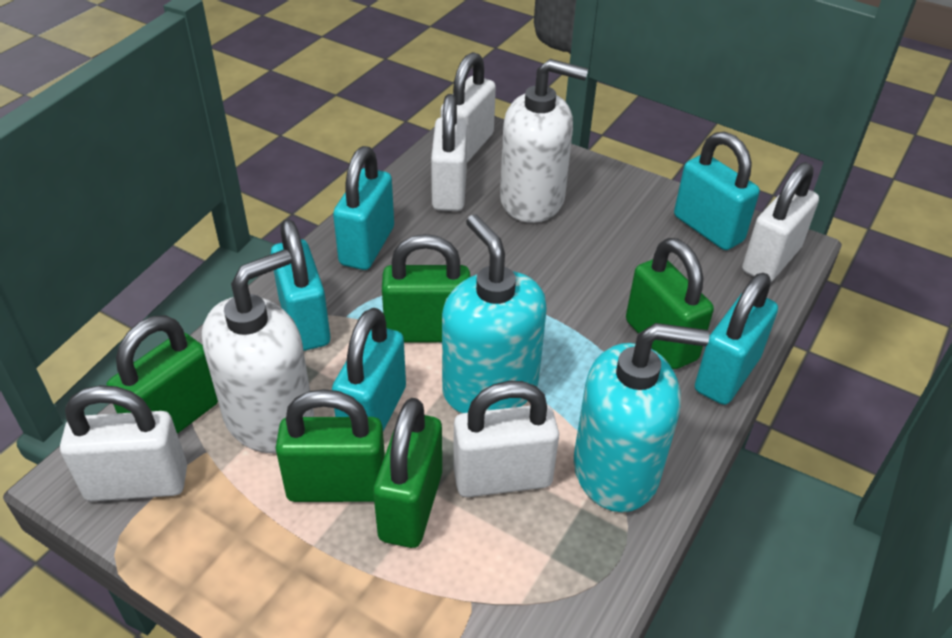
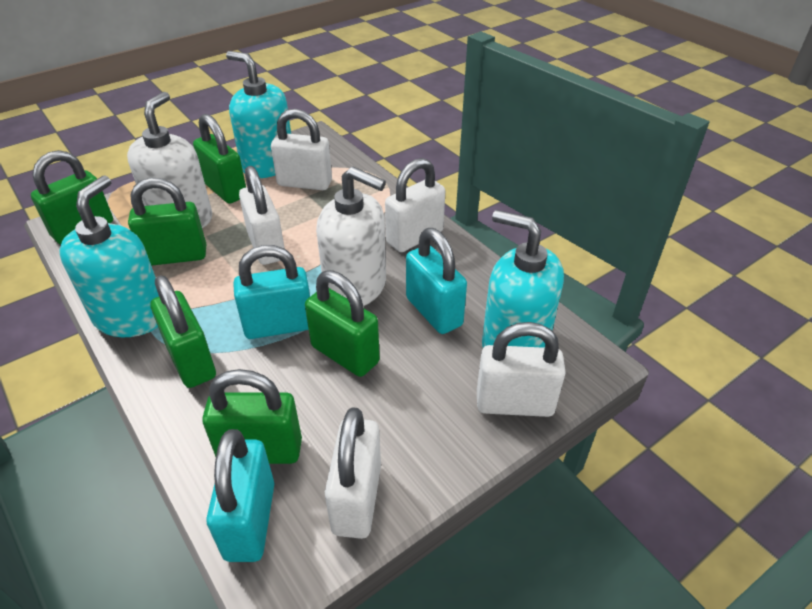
green padlock: 5 -> 6
turquoise padlock: 5 -> 3
turquoise soap dispenser: 2 -> 3

